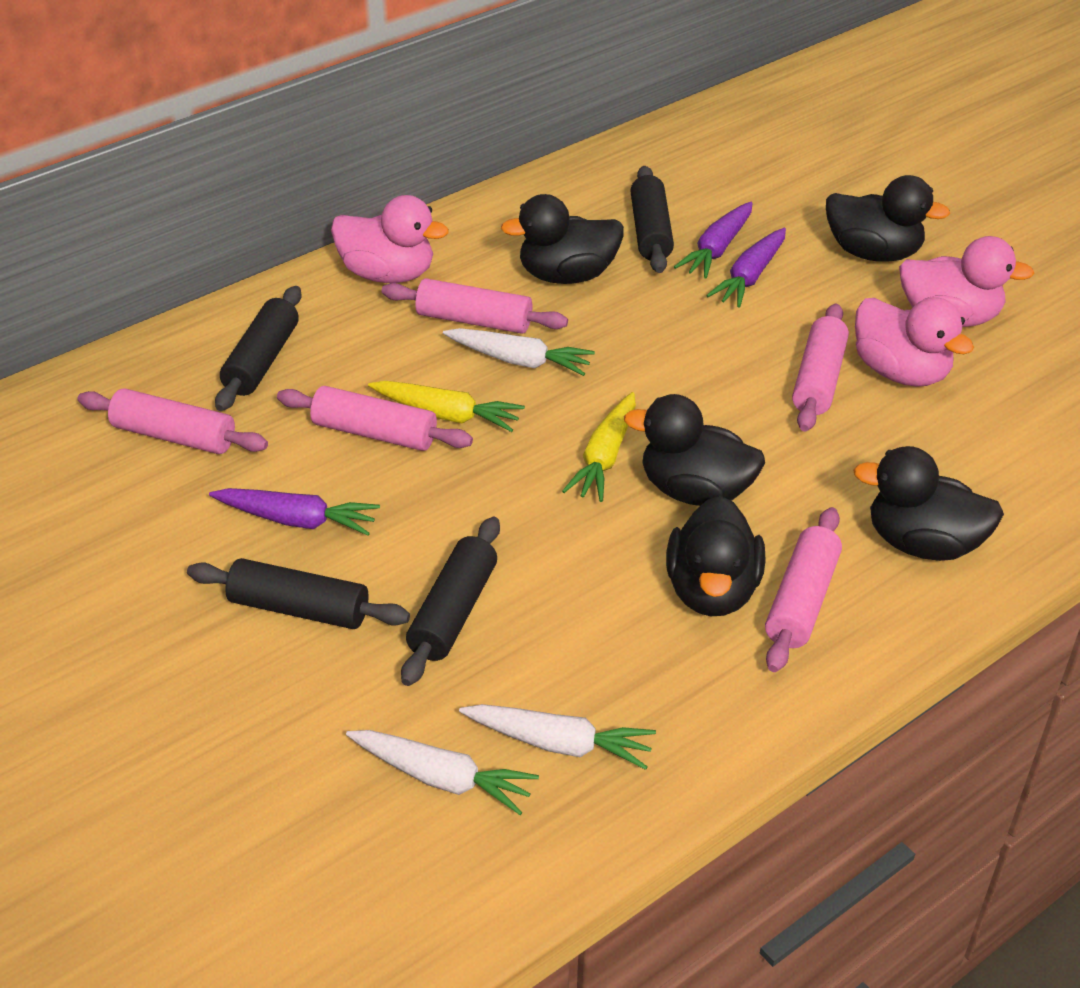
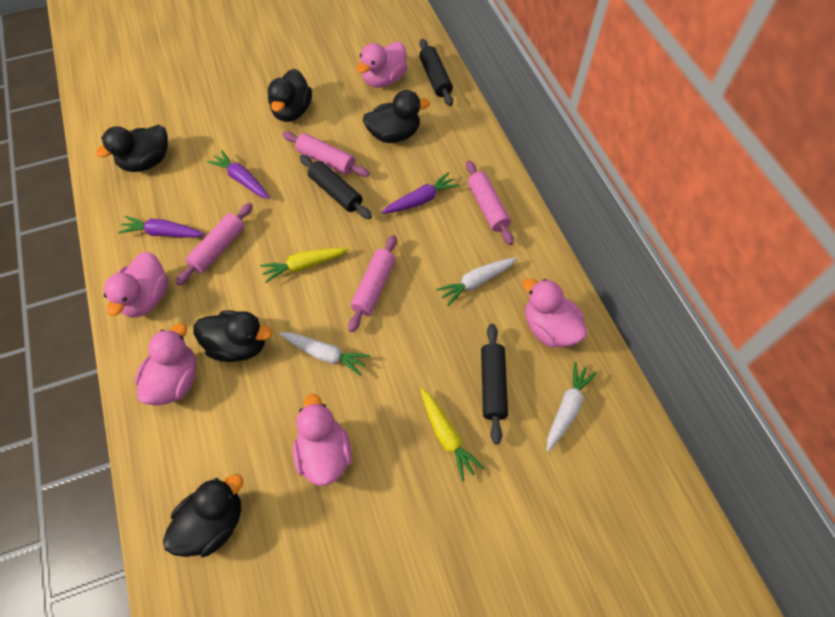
black rolling pin: 4 -> 3
pink duck: 3 -> 5
pink rolling pin: 5 -> 4

